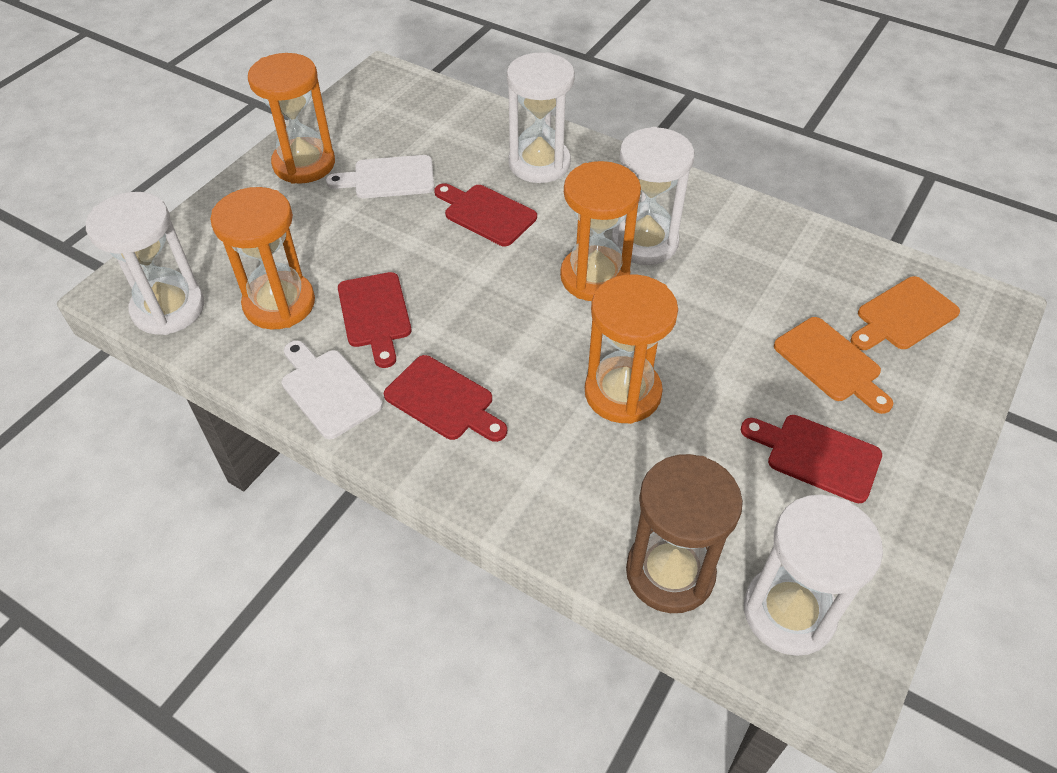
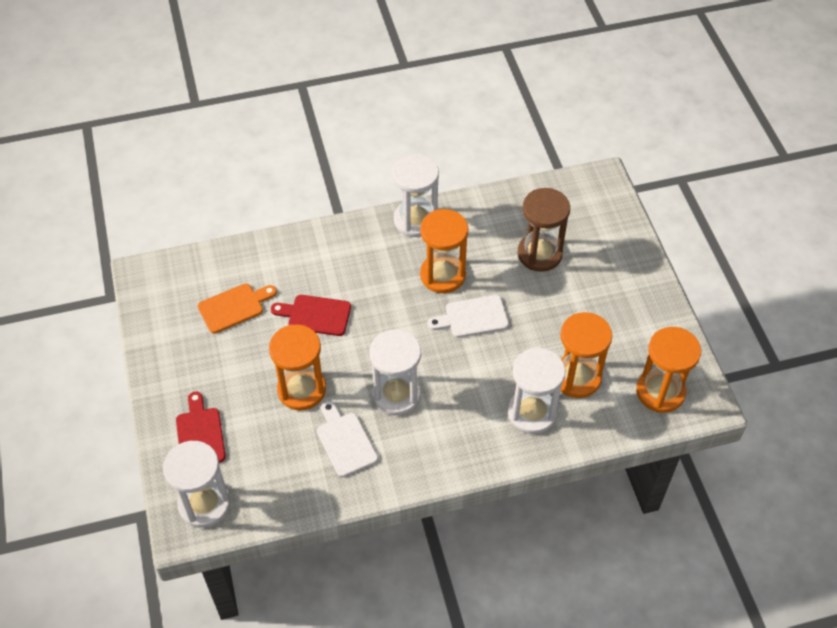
orange cutting board: 2 -> 1
red cutting board: 4 -> 2

